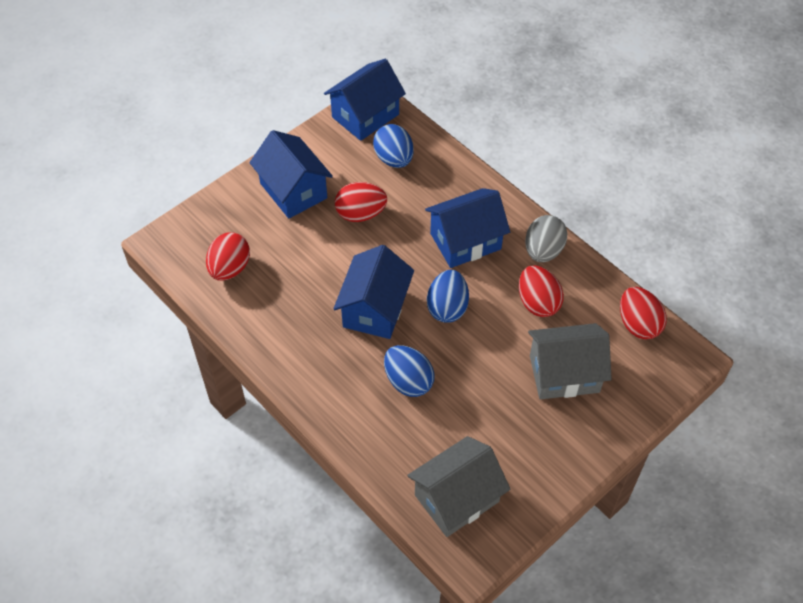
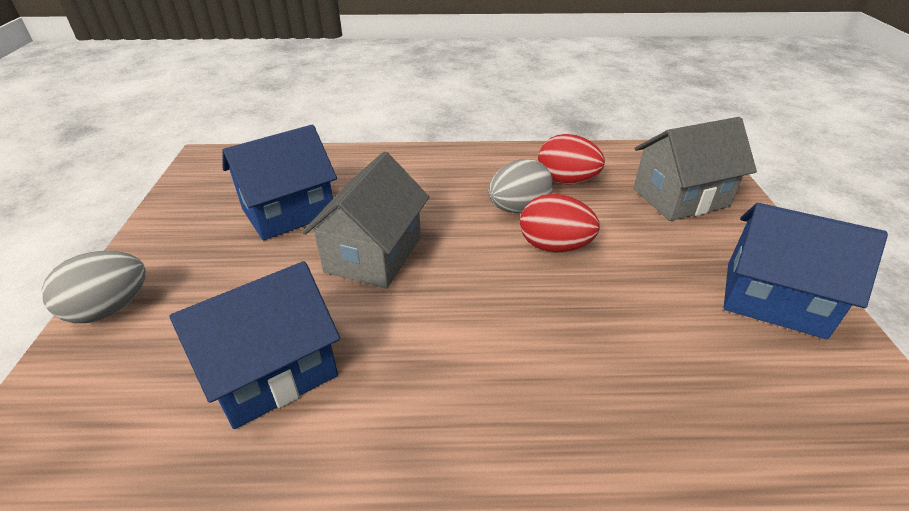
blue egg: 3 -> 0
blue house: 4 -> 3
grey egg: 1 -> 2
red egg: 4 -> 2

